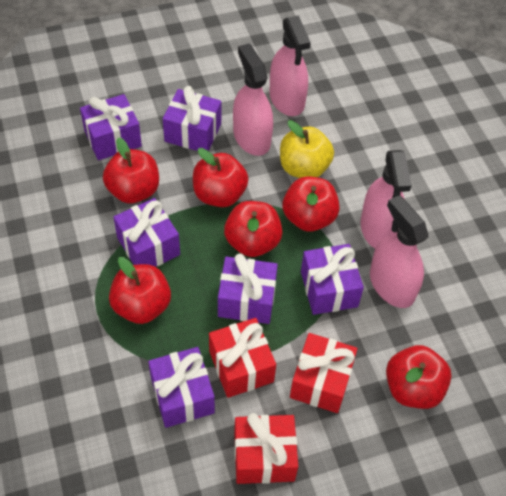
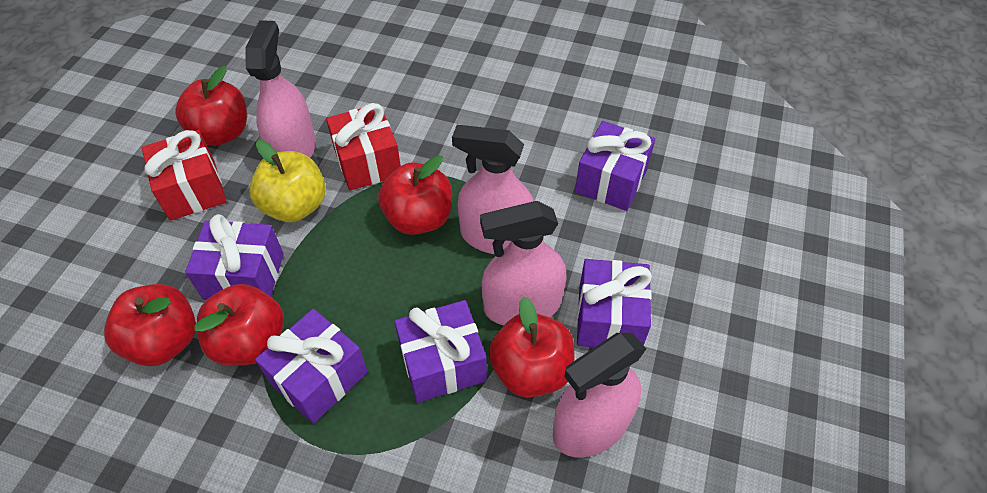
purple gift: 6 -> 5
red apple: 6 -> 5
red gift: 3 -> 2

